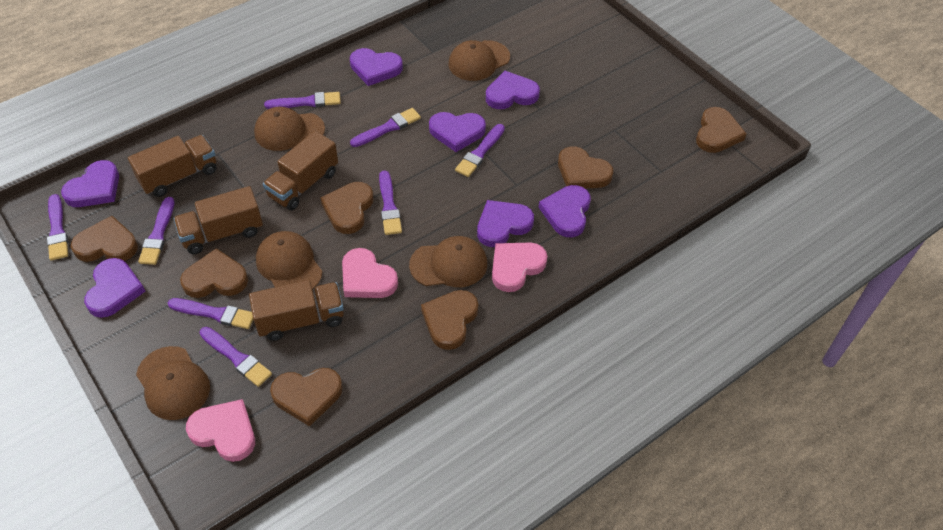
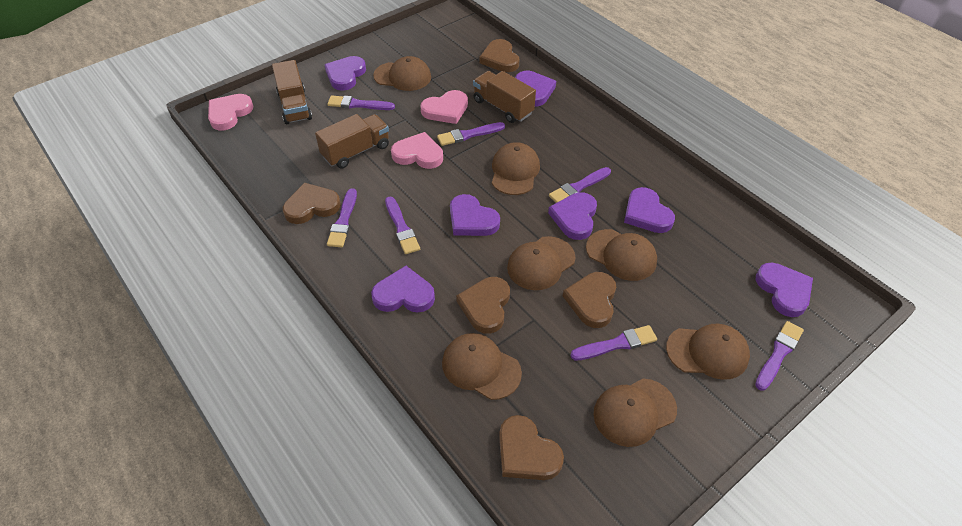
brown cap: 5 -> 7
brown heart: 7 -> 5
brown truck: 4 -> 3
purple brush: 8 -> 7

